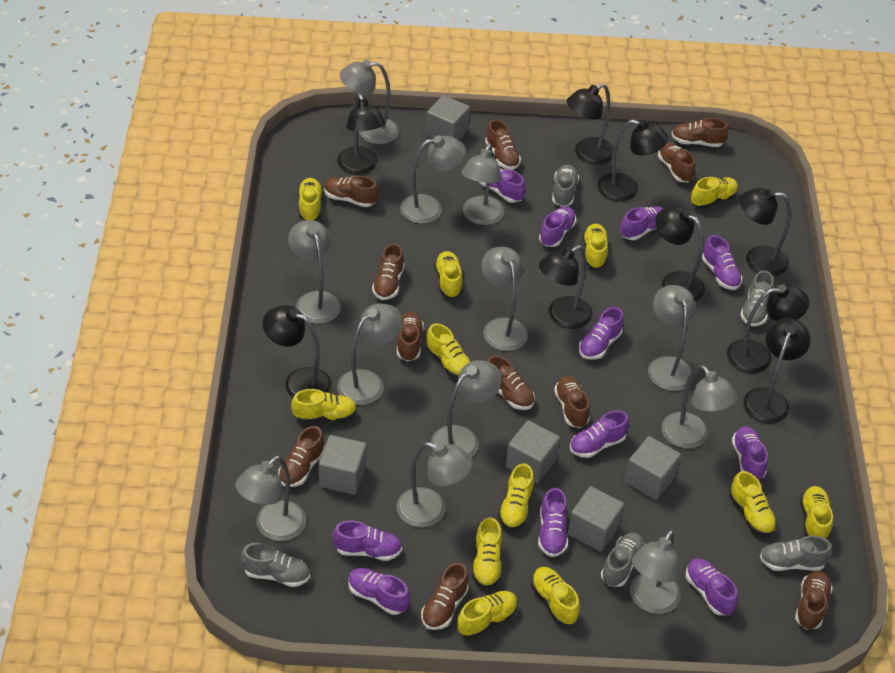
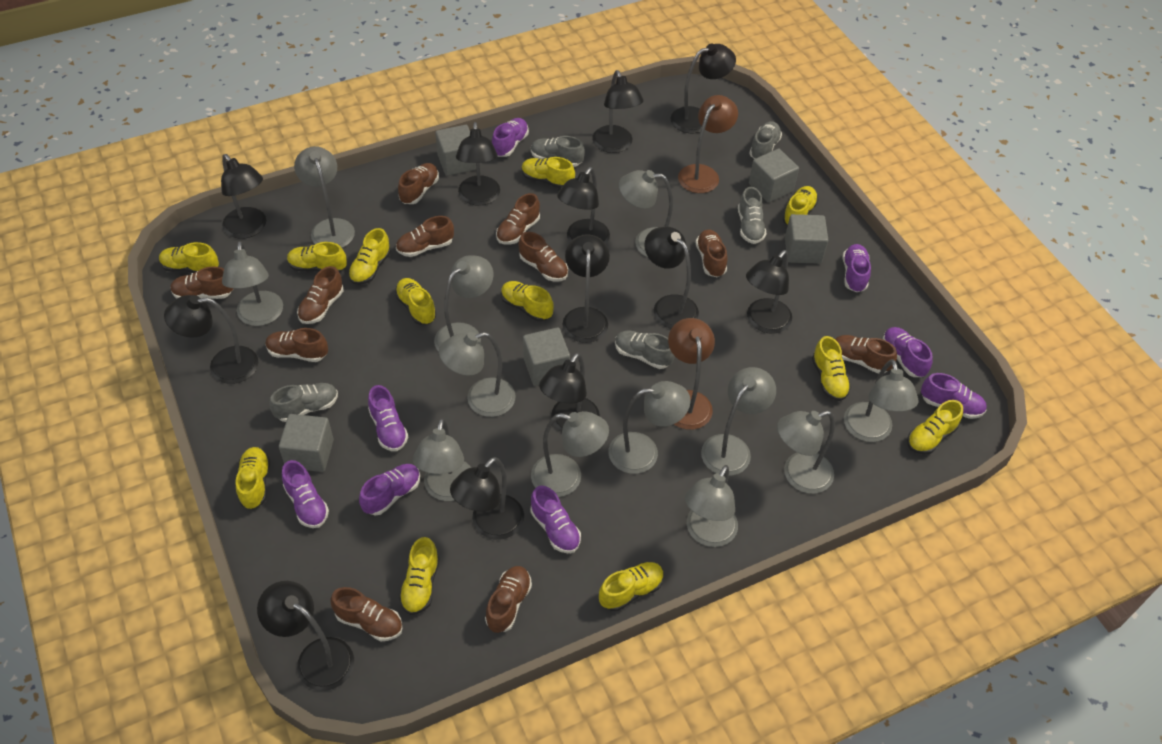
black lamp: 9 -> 12
brown lamp: 0 -> 2
purple shoe: 11 -> 8

